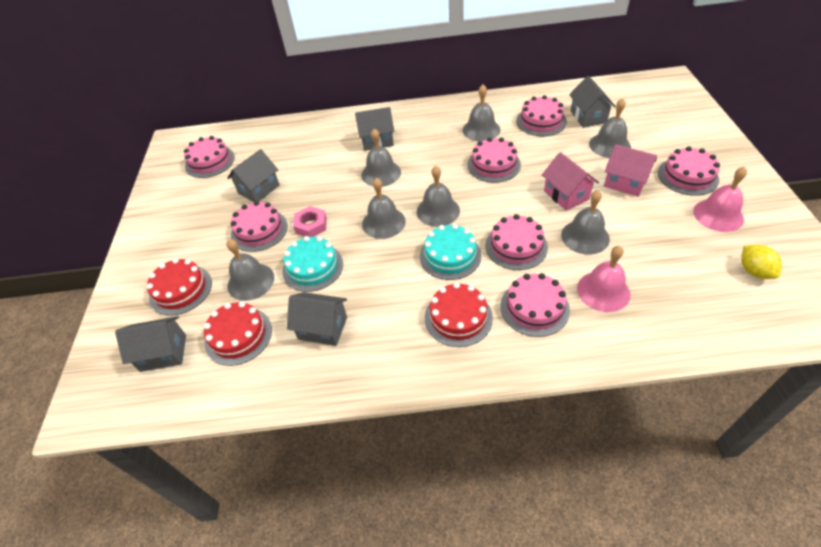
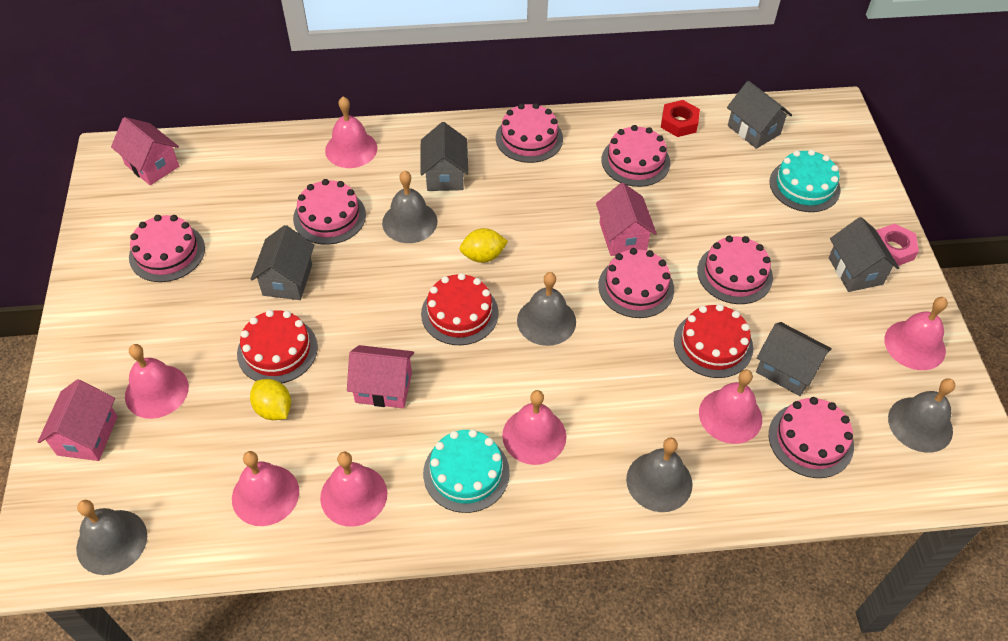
grey bell: 7 -> 5
pink bell: 2 -> 7
pink house: 2 -> 4
red nut: 0 -> 1
yellow lemon: 1 -> 2

